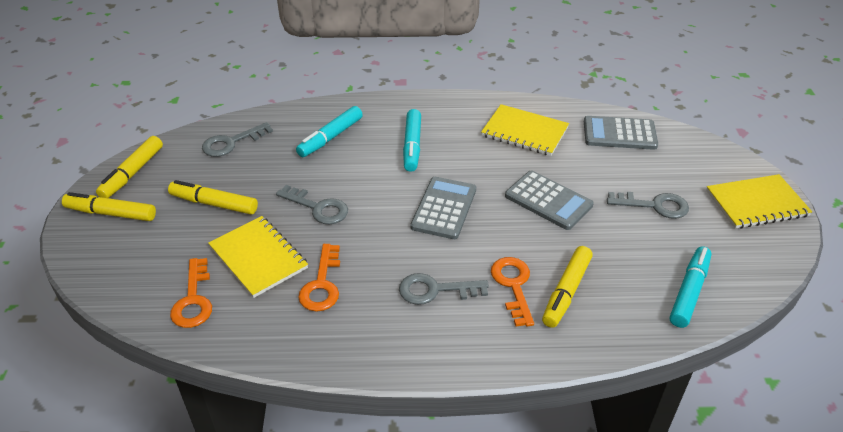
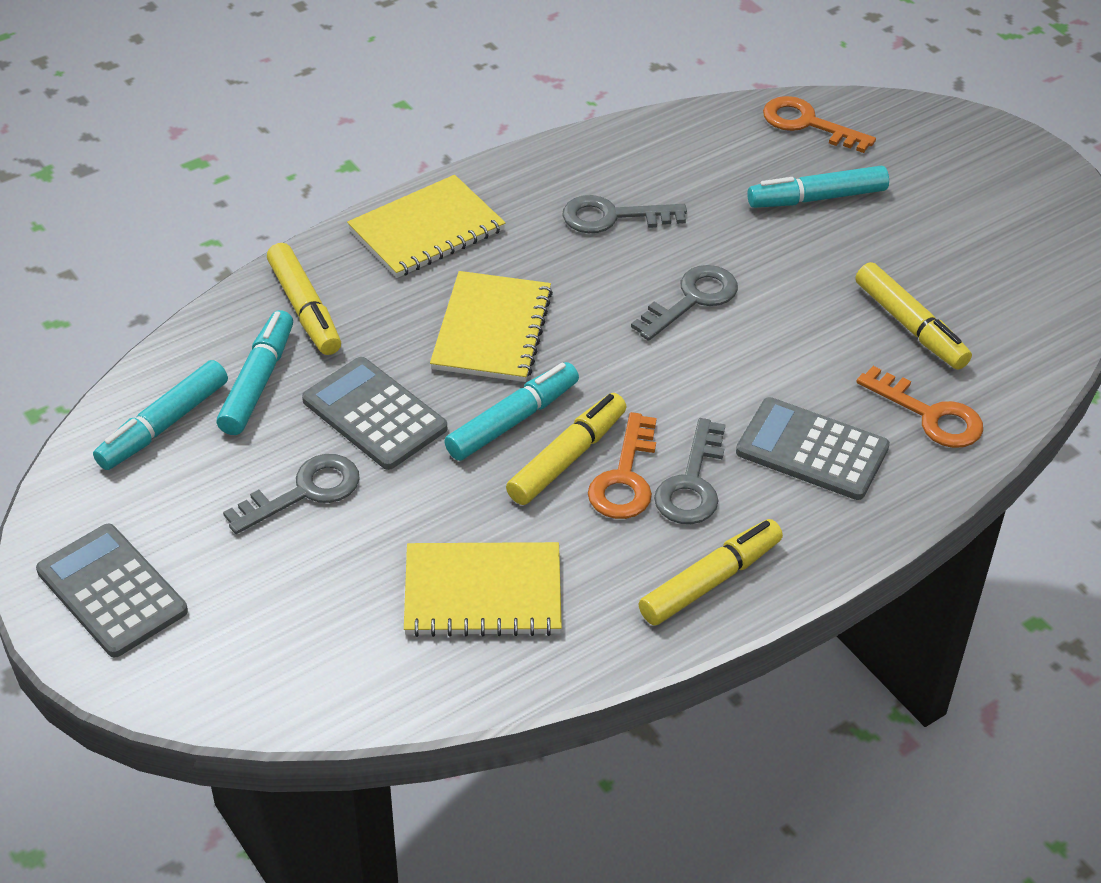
turquoise marker: 3 -> 4

